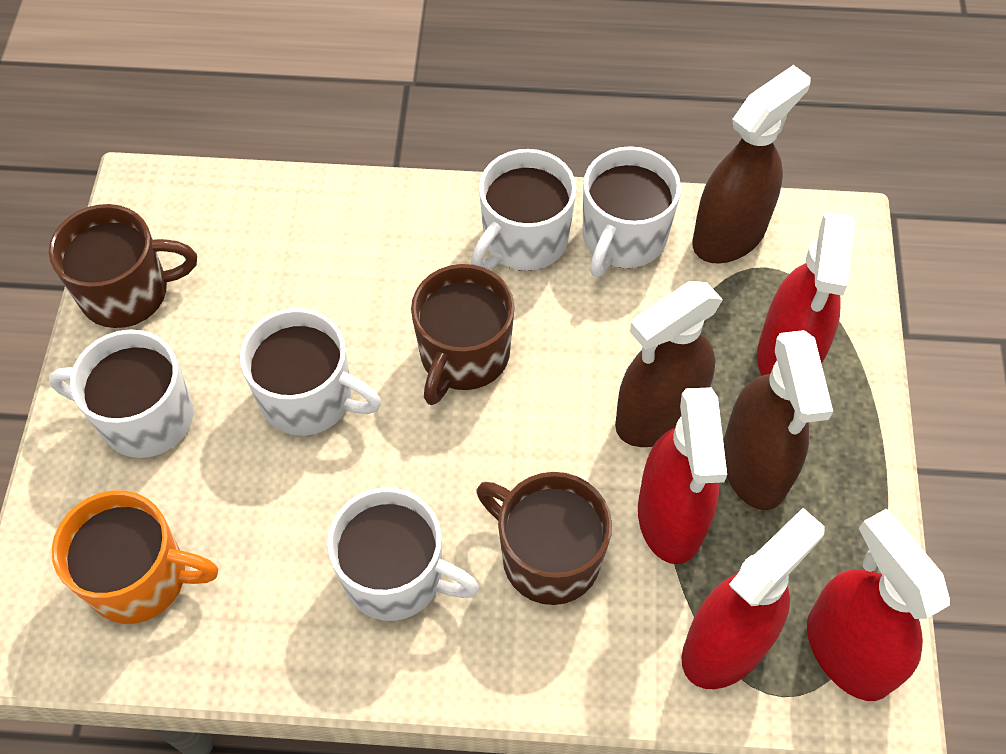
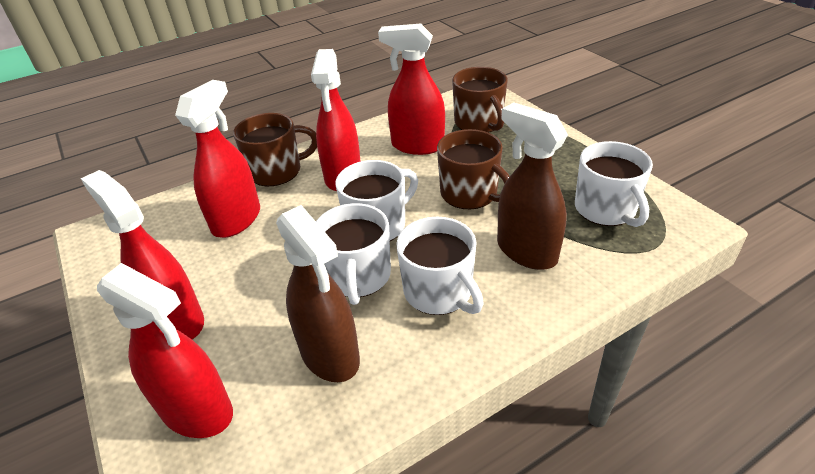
brown spray bottle: 3 -> 2
orange mug: 1 -> 0
red spray bottle: 4 -> 5
white mug: 5 -> 4

